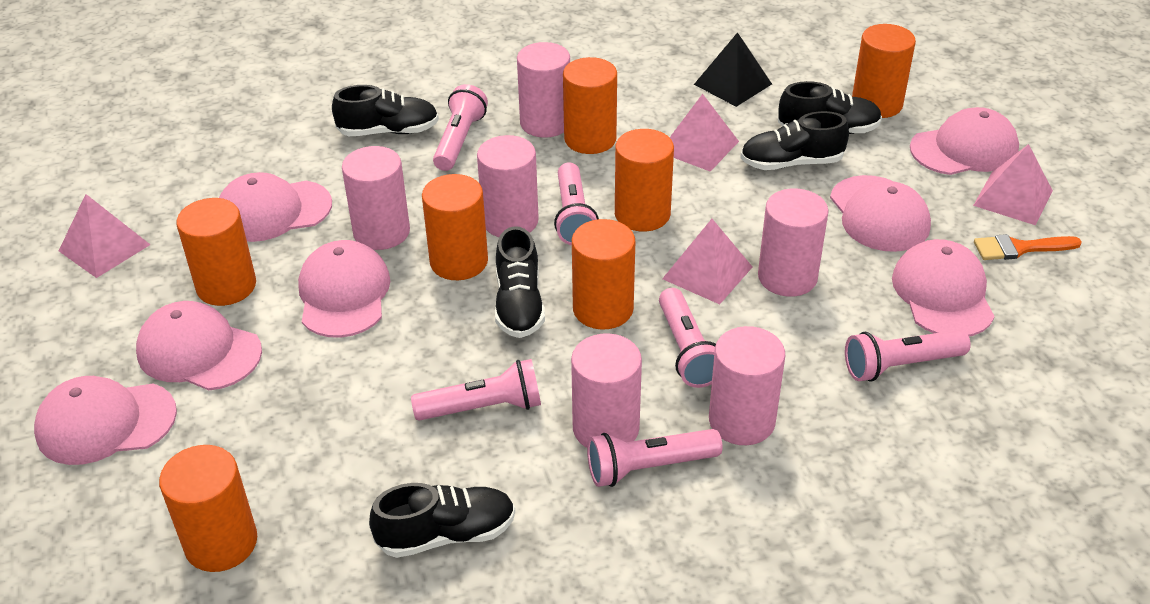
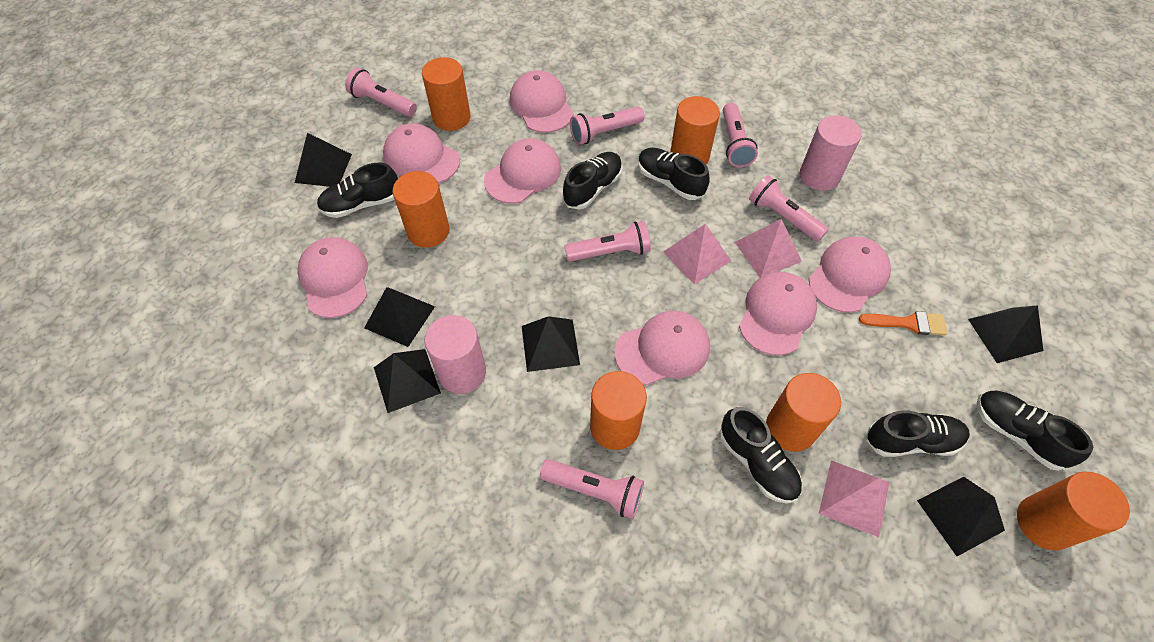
black pyramid: 1 -> 6
black shoe: 5 -> 6
orange cylinder: 7 -> 6
pink cylinder: 6 -> 2
pink pyramid: 4 -> 3

